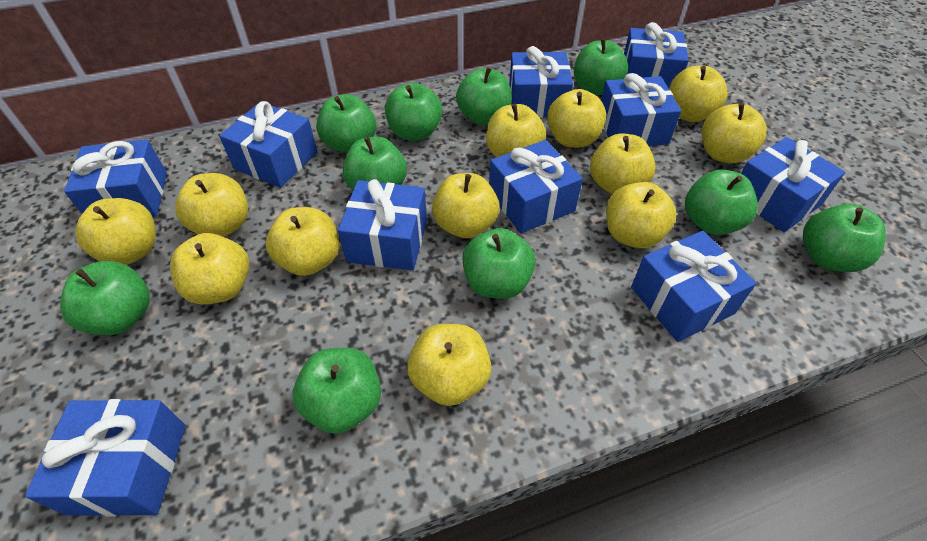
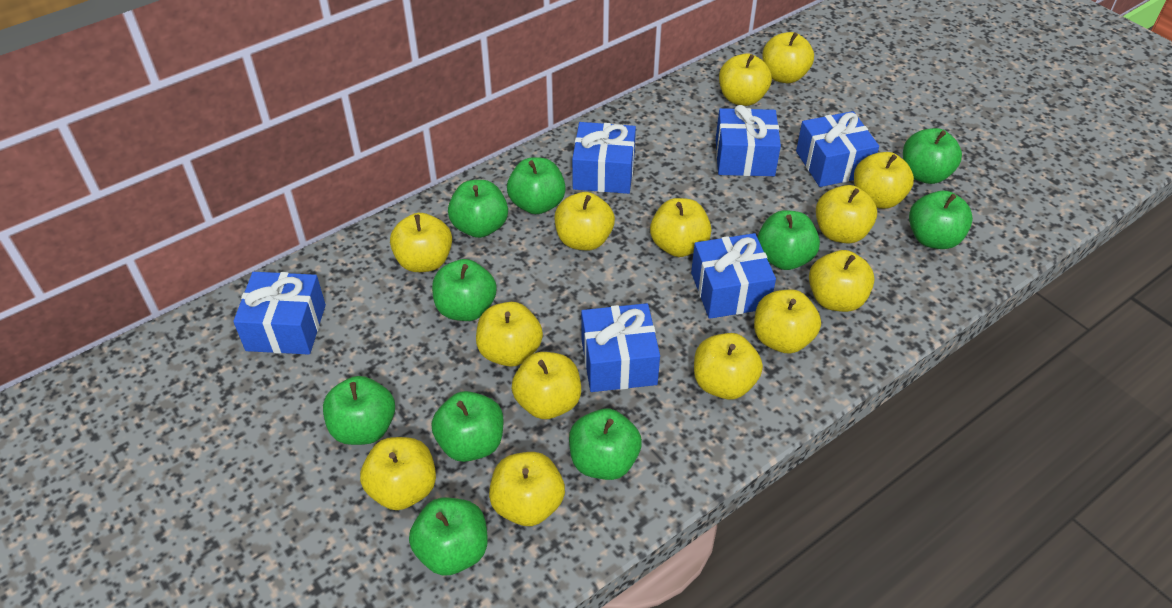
blue gift: 10 -> 6
yellow apple: 12 -> 14

